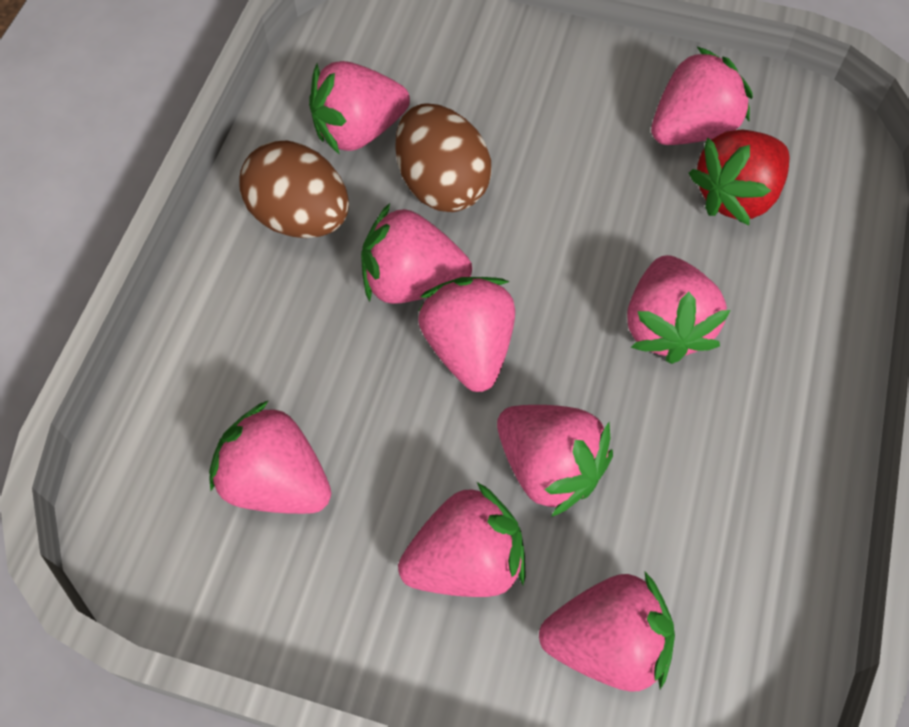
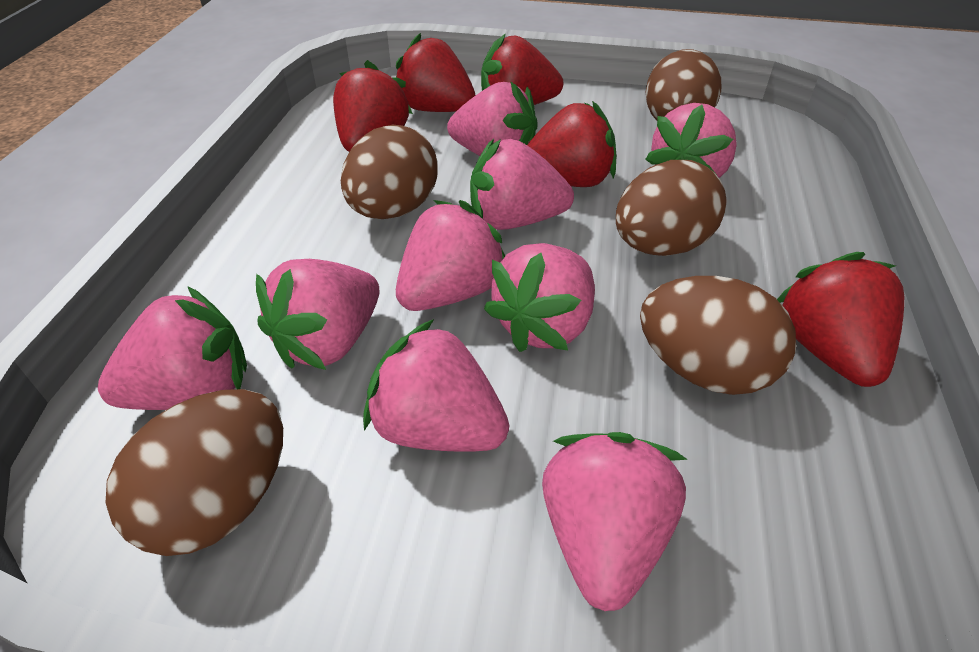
brown egg: 2 -> 5
red strawberry: 1 -> 5

